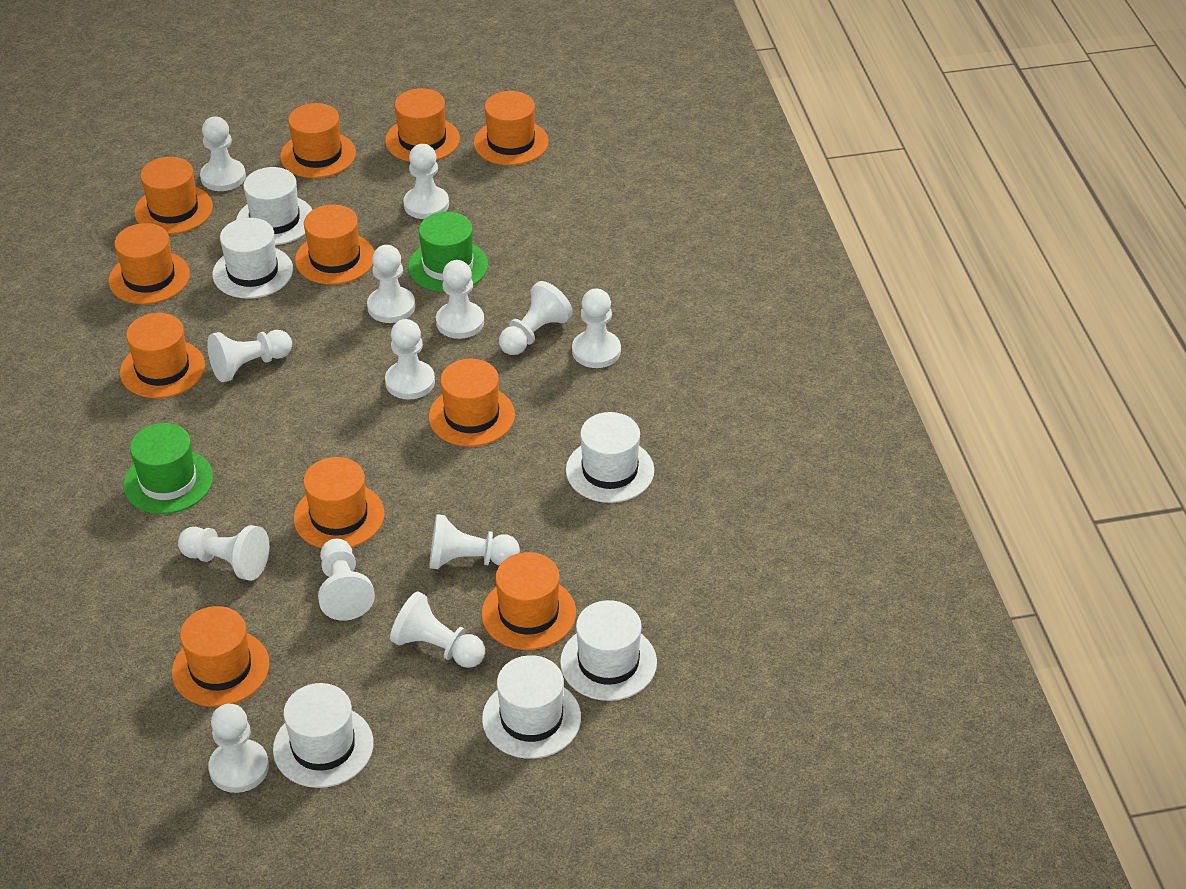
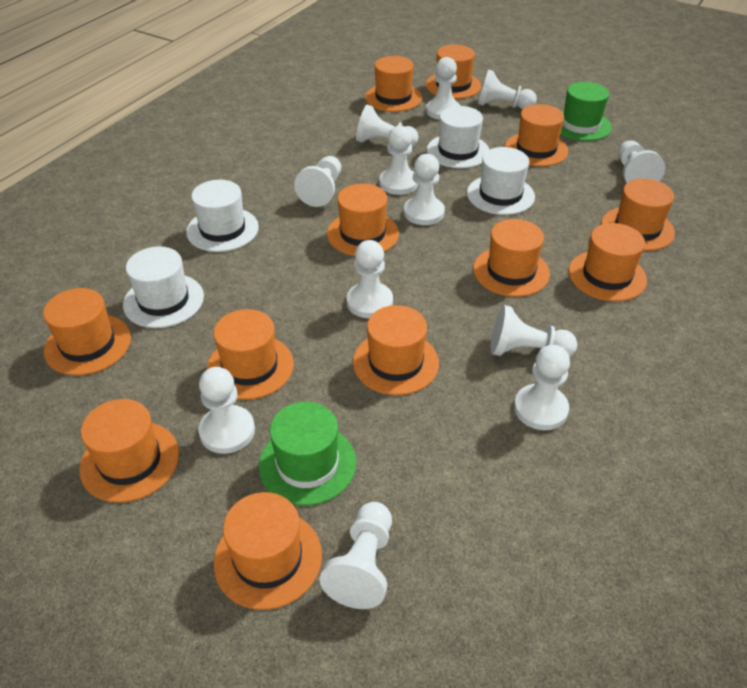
orange hat: 11 -> 12
white hat: 6 -> 4
white pawn: 13 -> 12

